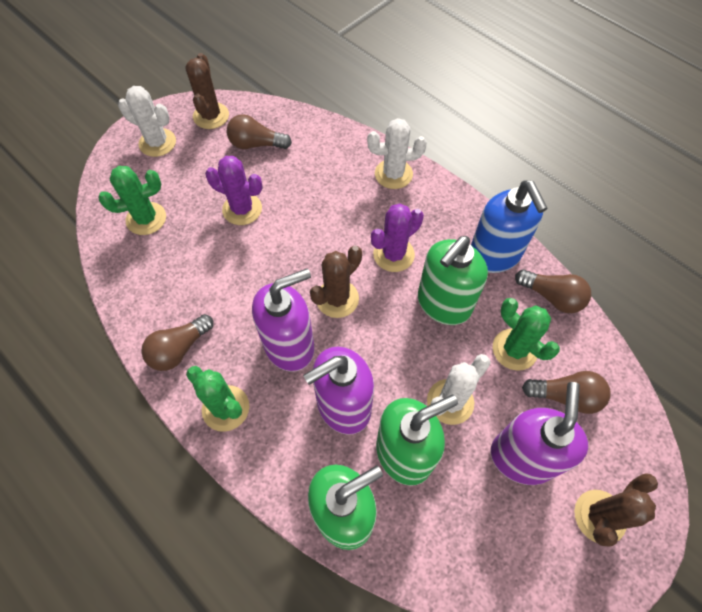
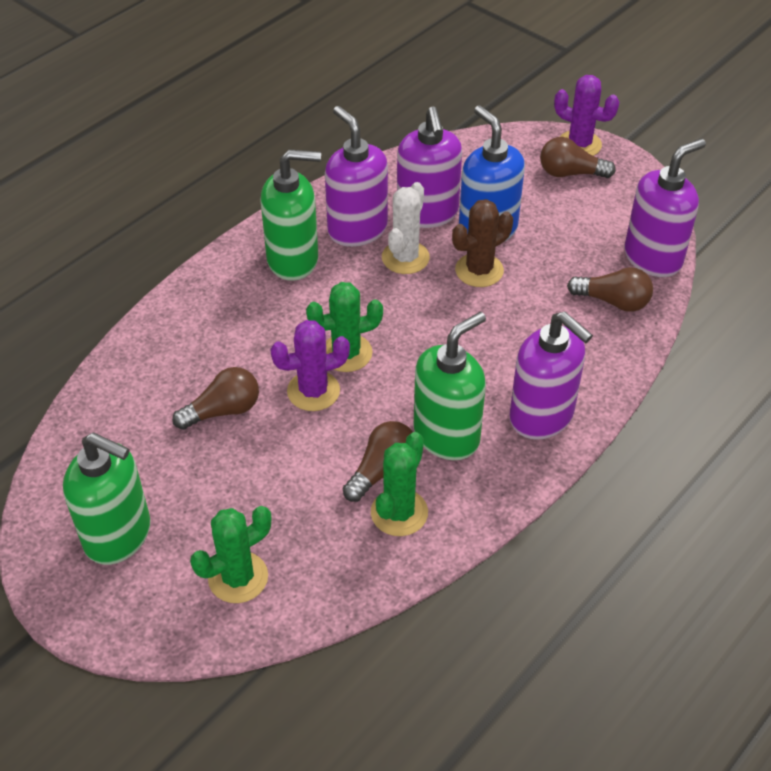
brown cactus: 3 -> 1
purple soap dispenser: 3 -> 4
white cactus: 3 -> 1

